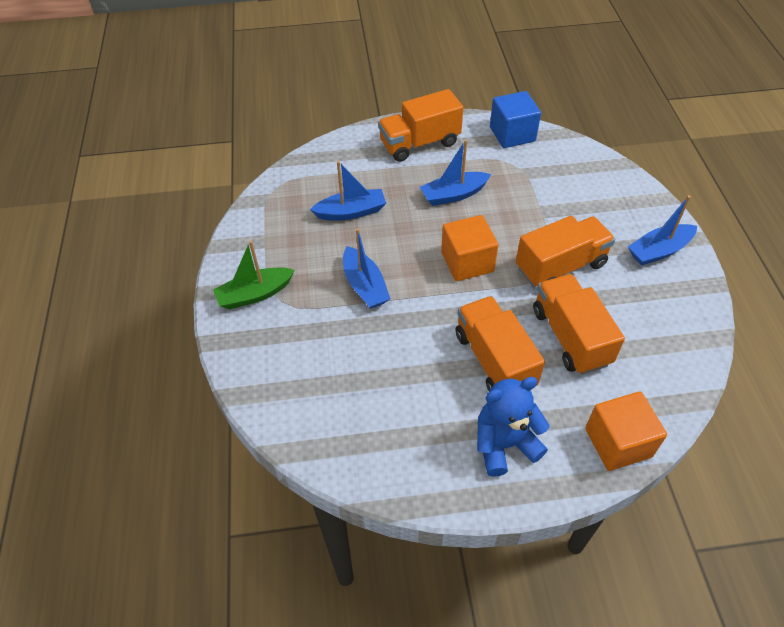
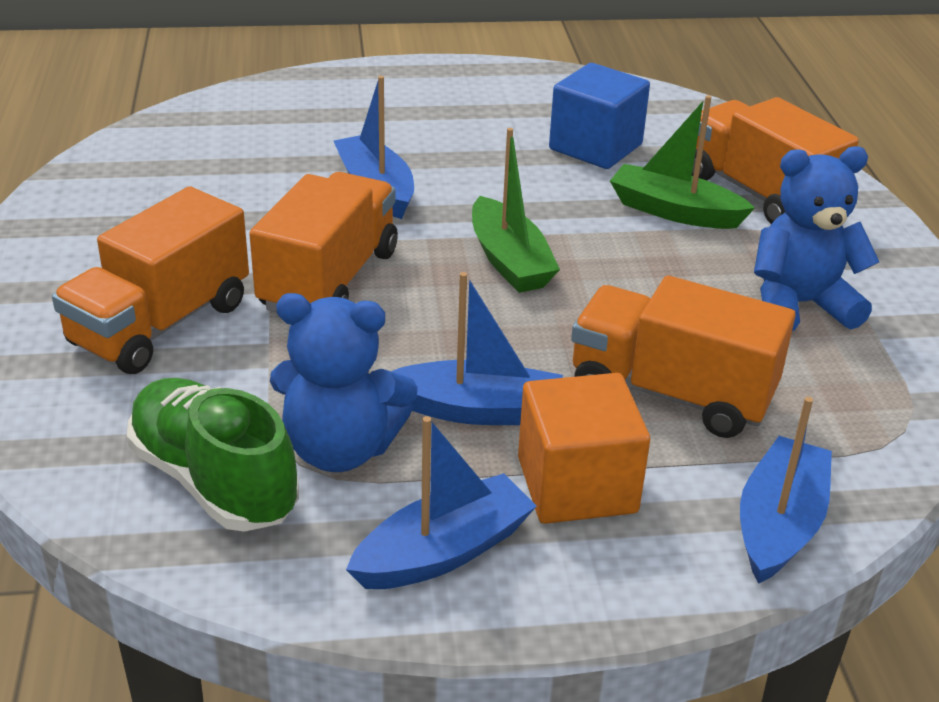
blue teddy bear: 1 -> 2
green boat: 1 -> 2
green shoe: 0 -> 1
orange cube: 2 -> 1

